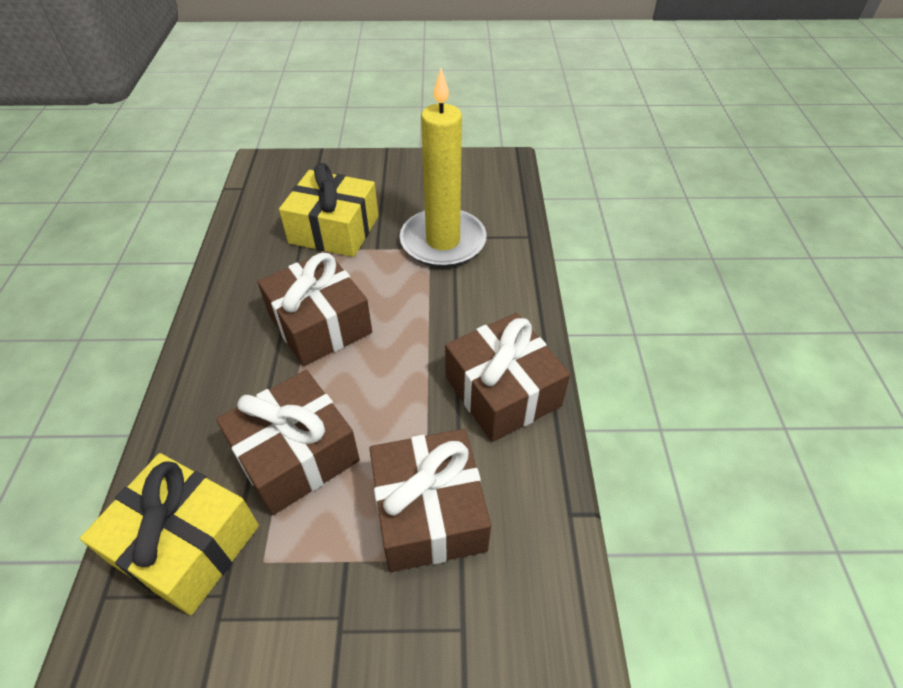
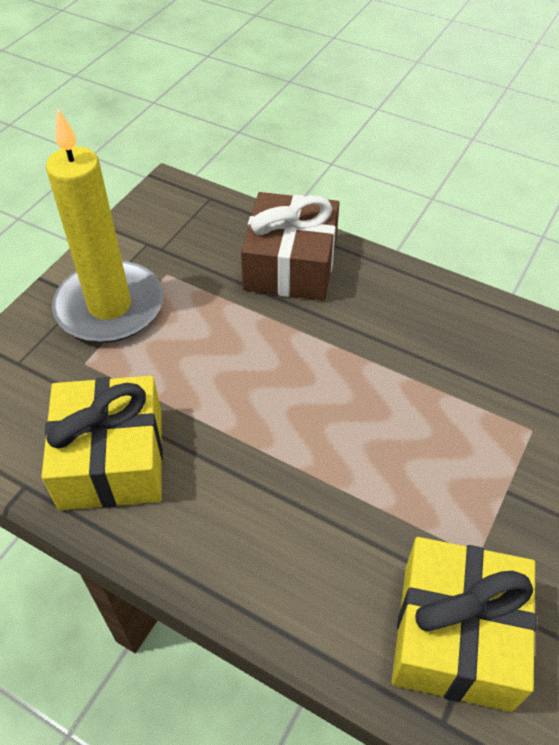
brown gift: 4 -> 1

